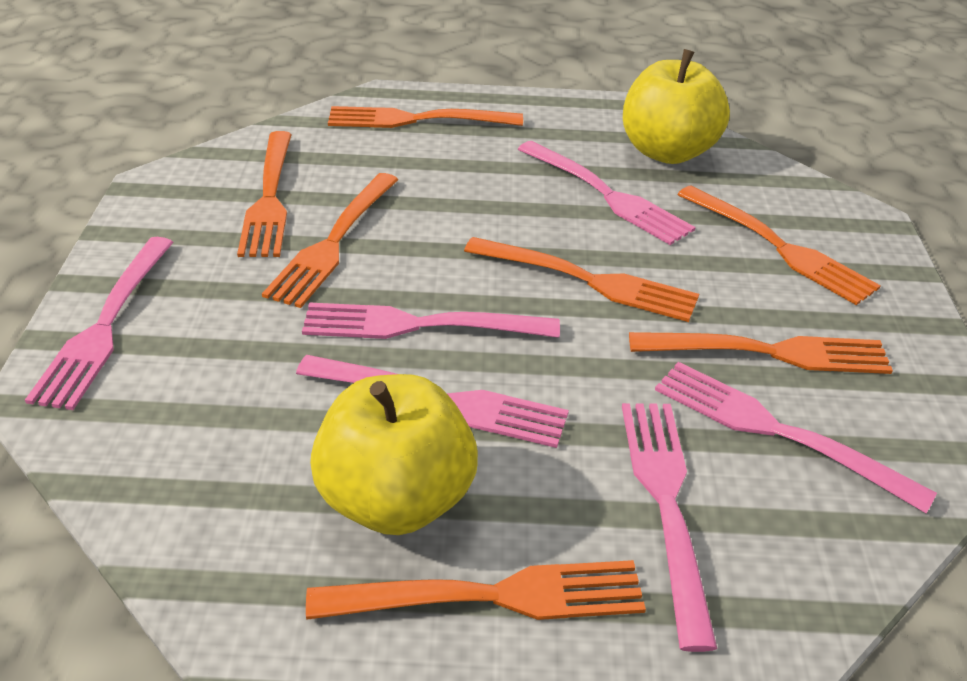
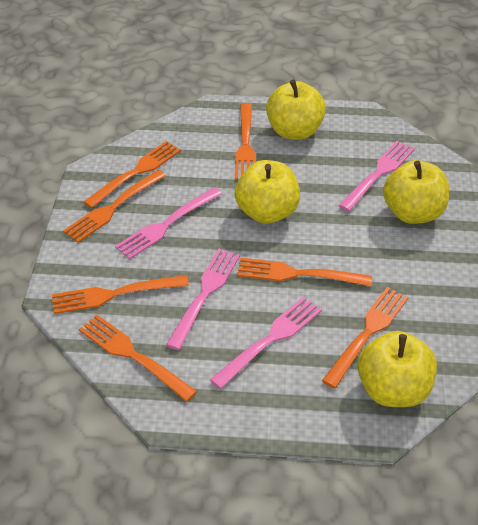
pink fork: 6 -> 4
yellow apple: 2 -> 4

